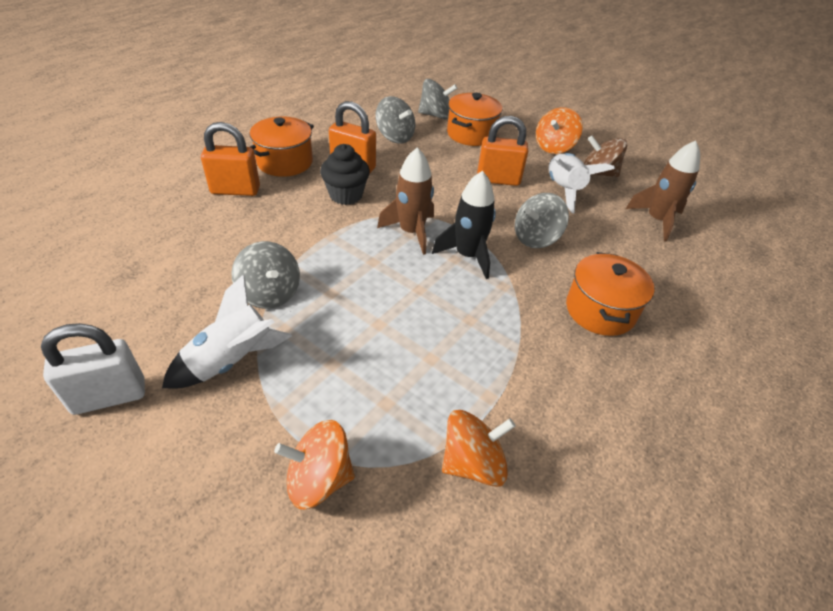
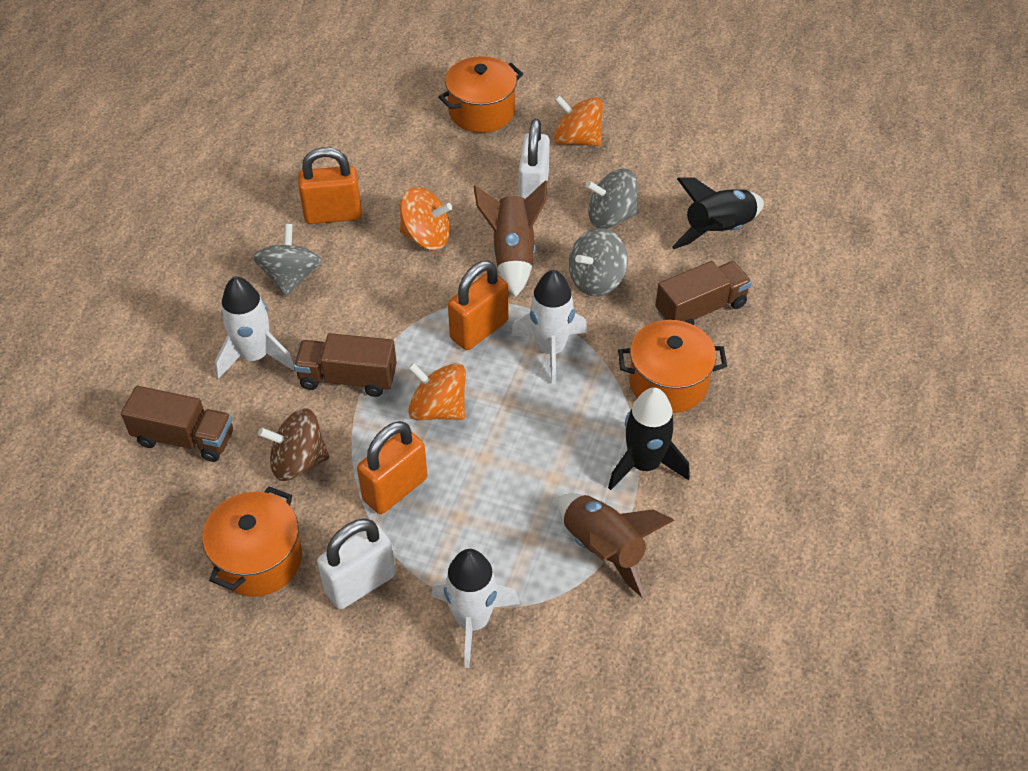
black cupcake: 1 -> 0
black rocket: 1 -> 2
brown truck: 0 -> 3
grey spinning top: 4 -> 3
white padlock: 1 -> 2
white rocket: 2 -> 3

